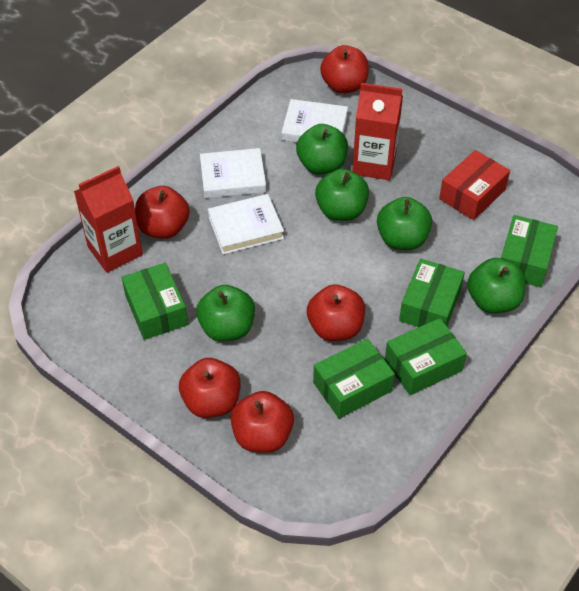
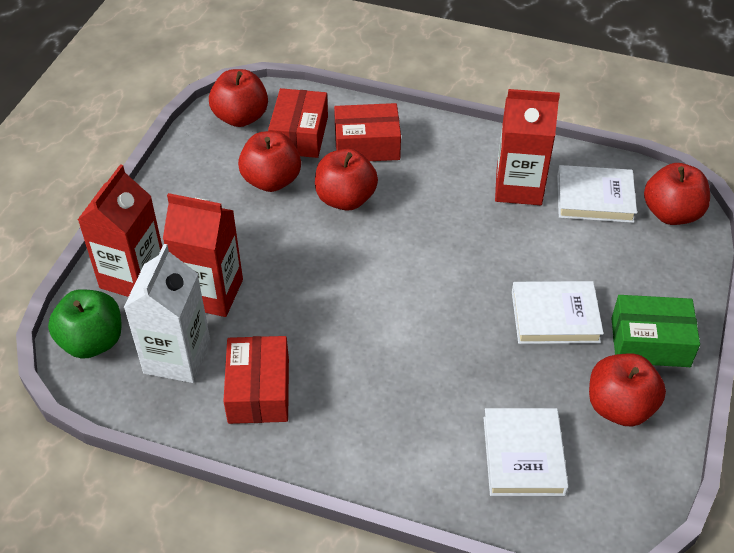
green apple: 5 -> 1
green box: 5 -> 1
red box: 1 -> 3
red carton: 2 -> 3
white carton: 0 -> 1

